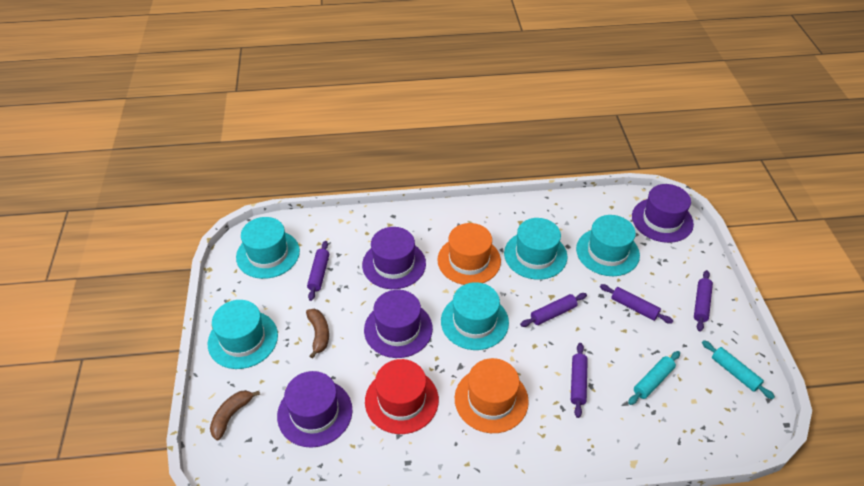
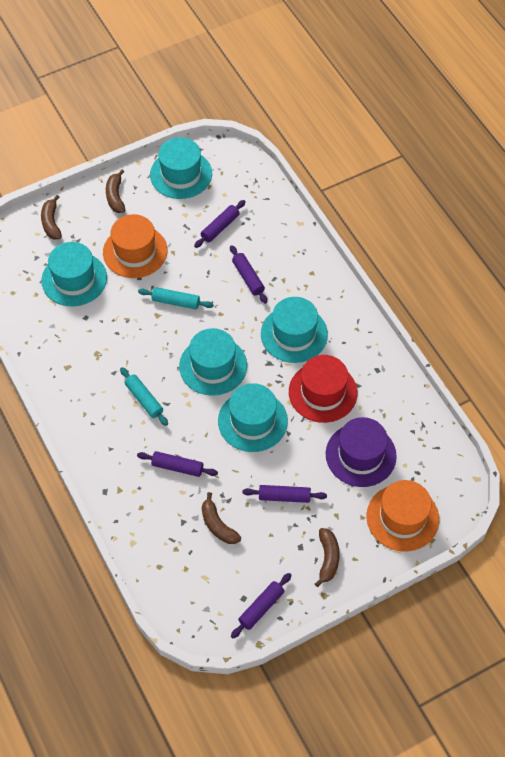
brown banana: 2 -> 4
purple hat: 4 -> 1

